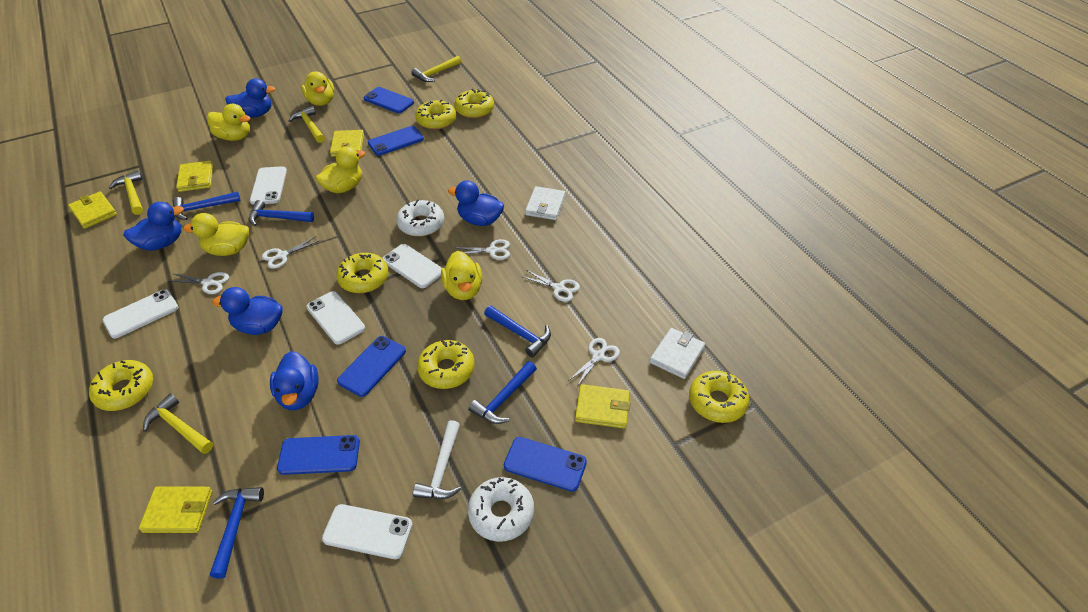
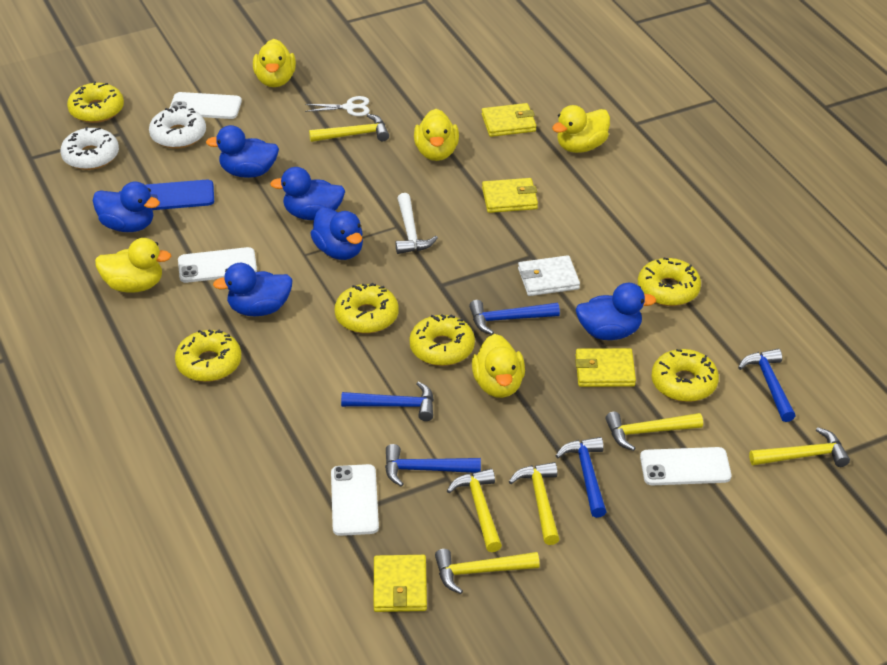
blue duck: 5 -> 6
blue phone: 5 -> 1
white phone: 5 -> 4
white scissors: 5 -> 1
white wallet: 2 -> 1
yellow hammer: 4 -> 6
yellow wallet: 5 -> 4

